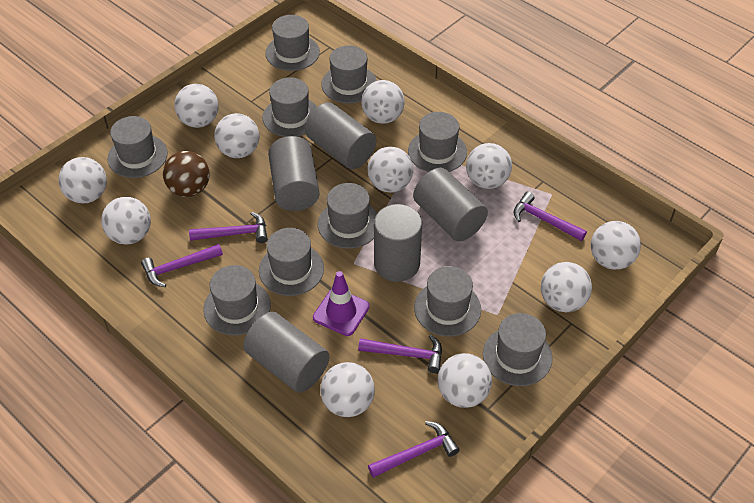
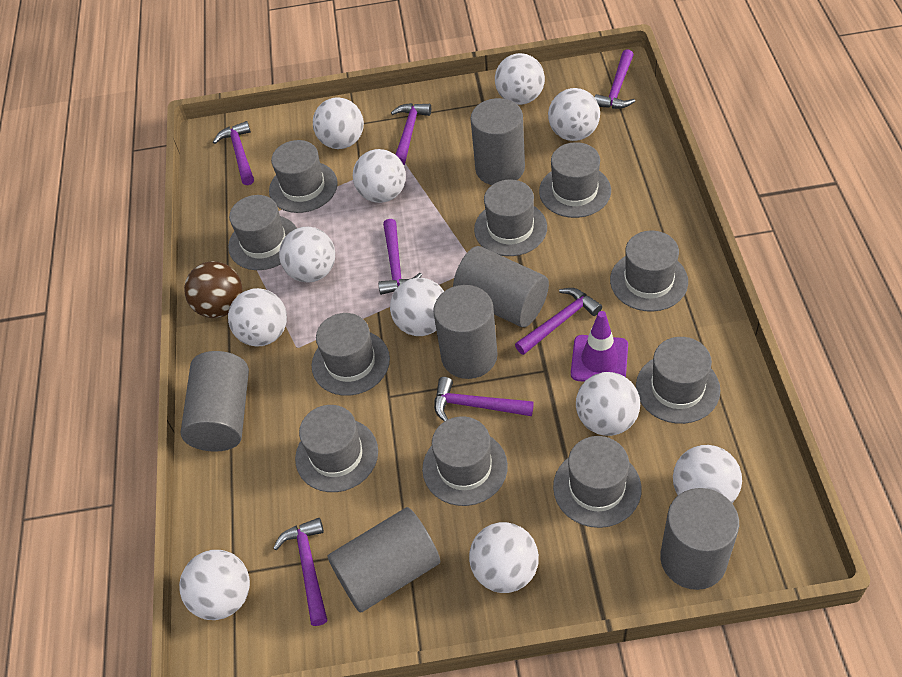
grey cylinder: 5 -> 6
purple hammer: 5 -> 7

